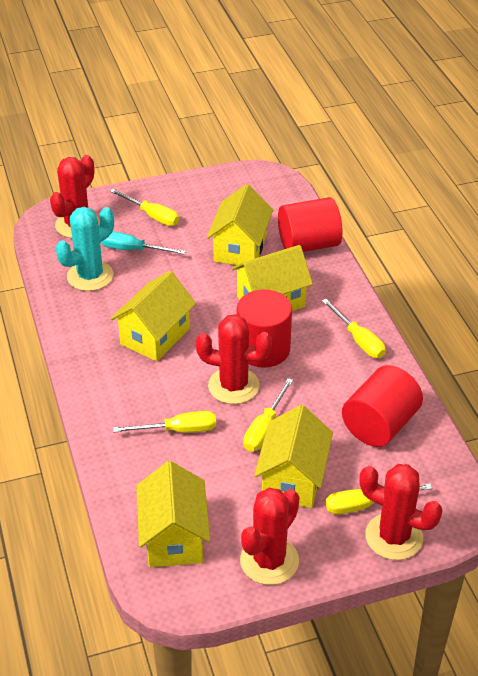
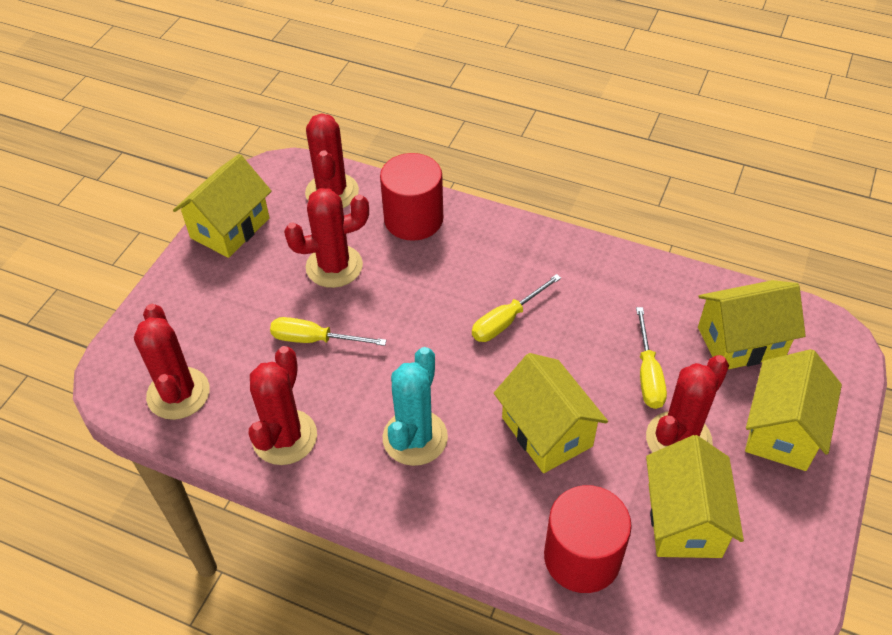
red cactus: 4 -> 5
red cylinder: 3 -> 2
turquoise screwdriver: 1 -> 0
yellow screwdriver: 5 -> 3

